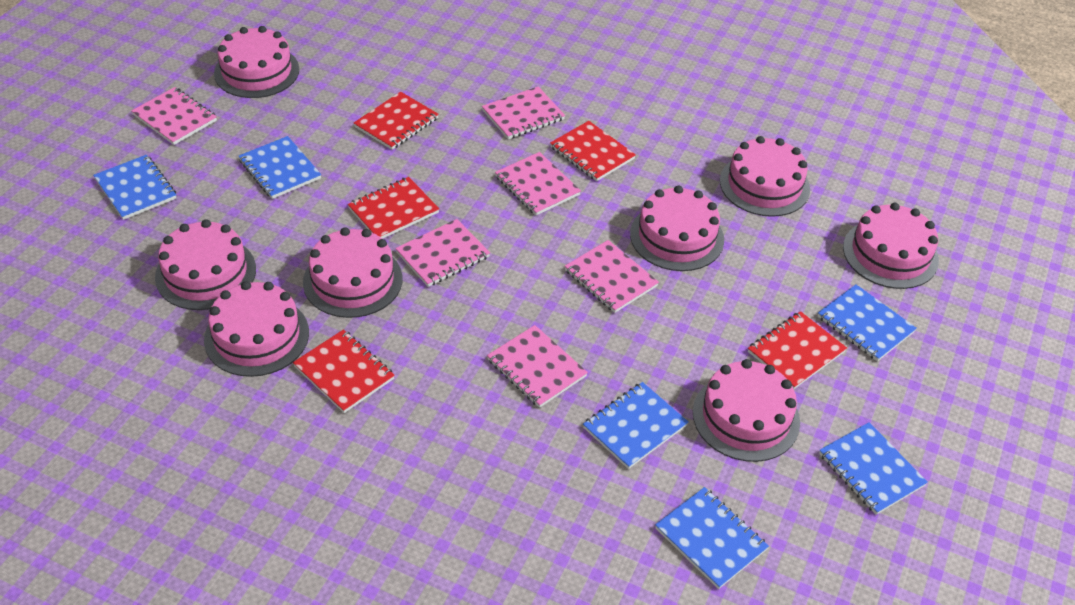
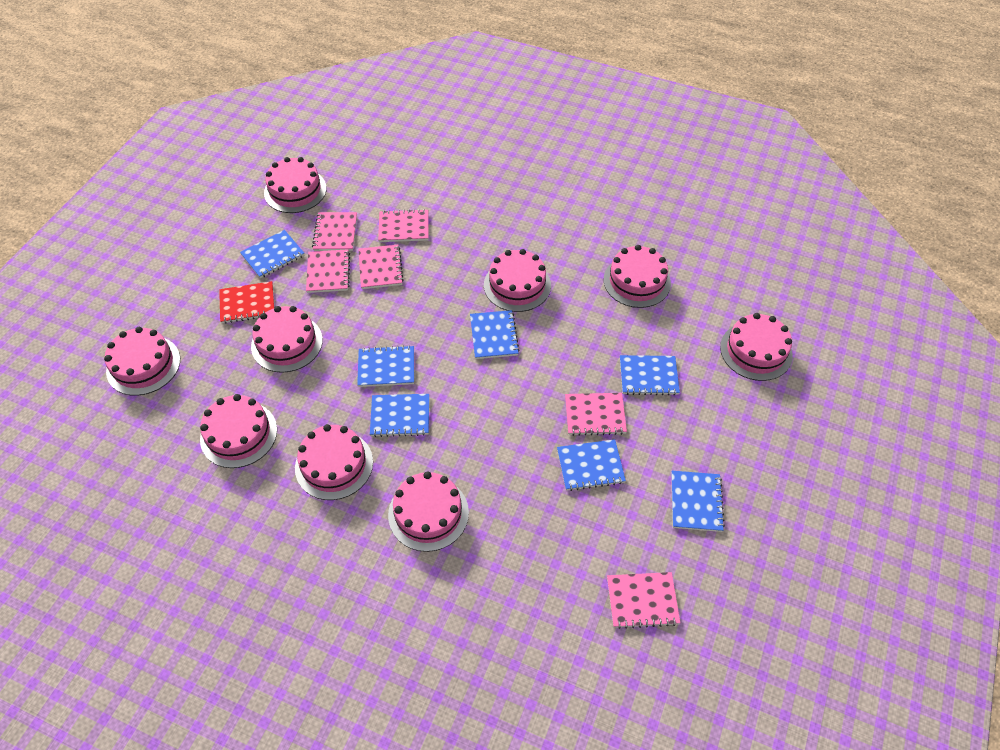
blue notebook: 6 -> 7
pink cake: 8 -> 9
red notebook: 5 -> 1

